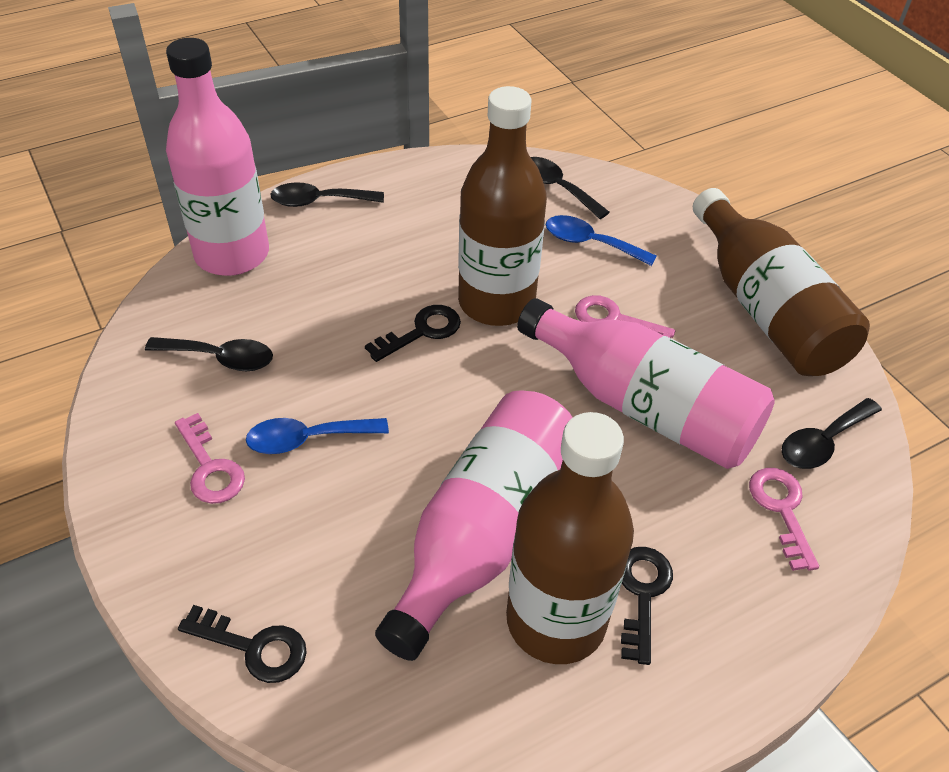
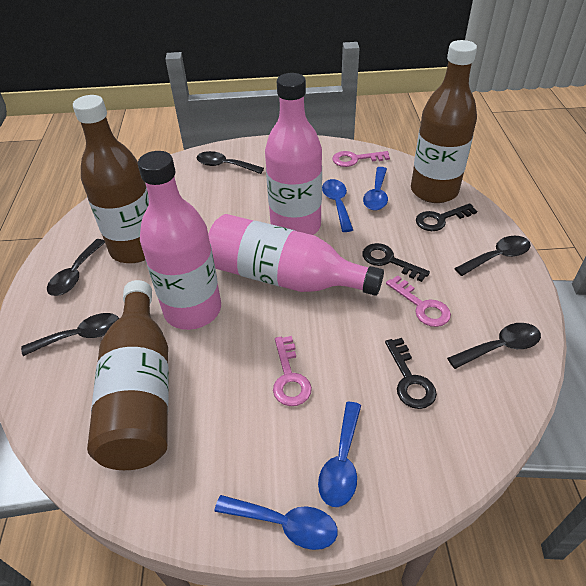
black spoon: 4 -> 5
blue spoon: 2 -> 4

